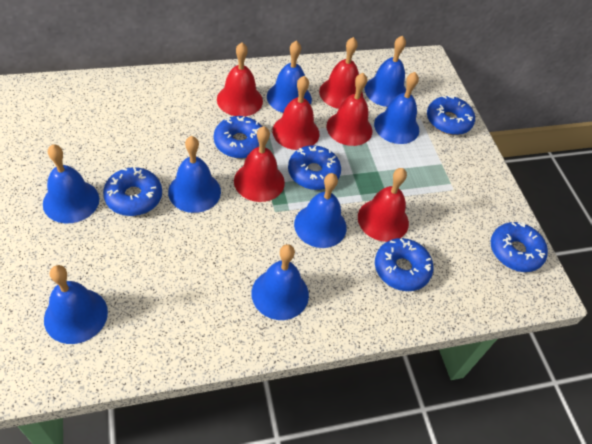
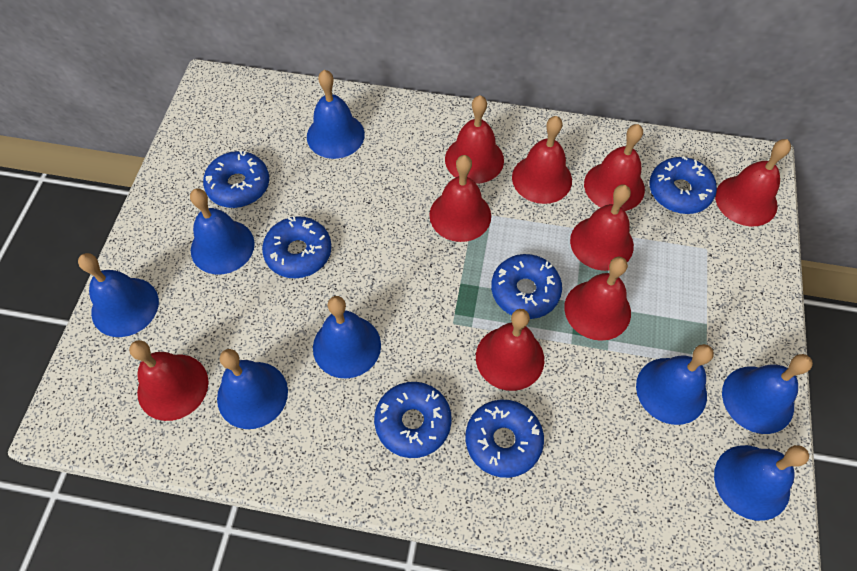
red bell: 6 -> 9

